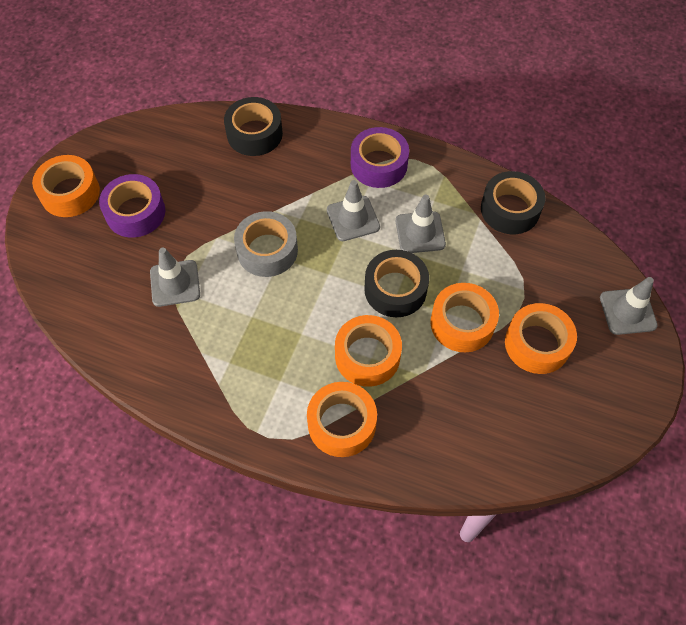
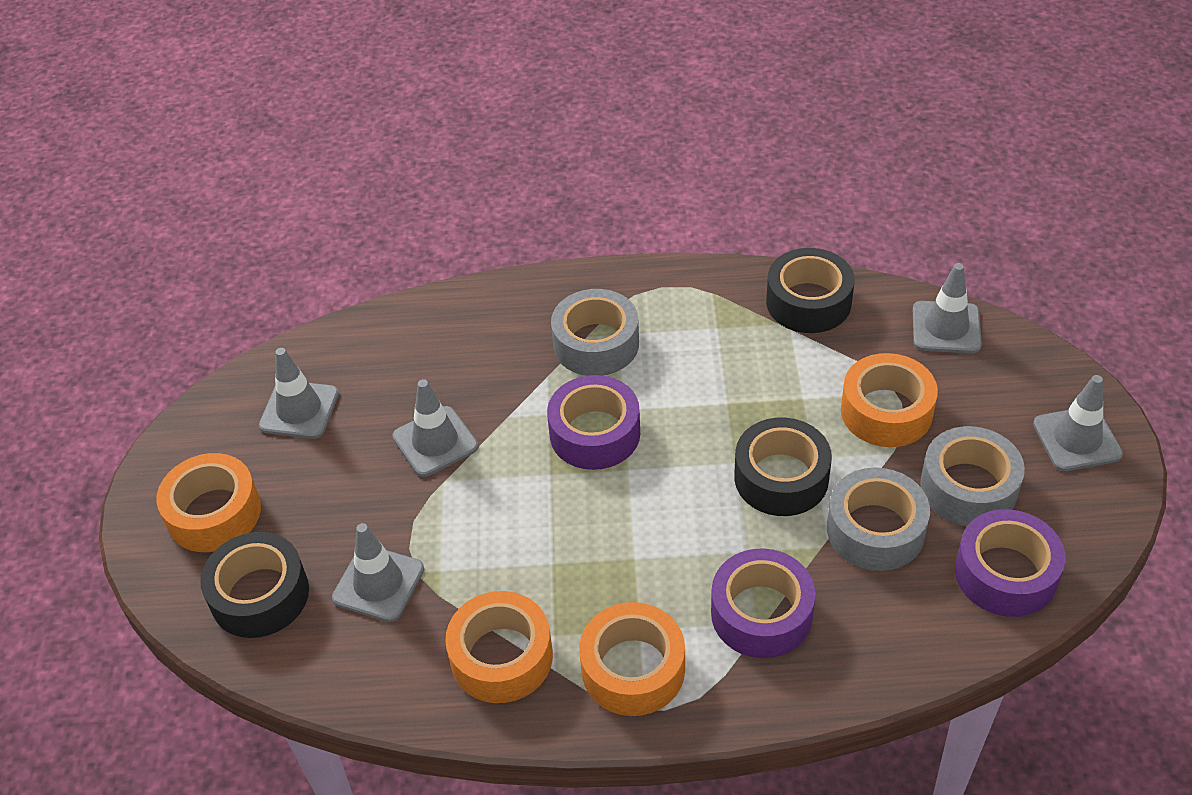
grey tape: 1 -> 3
grey traffic cone: 4 -> 5
orange tape: 5 -> 4
purple tape: 2 -> 3

